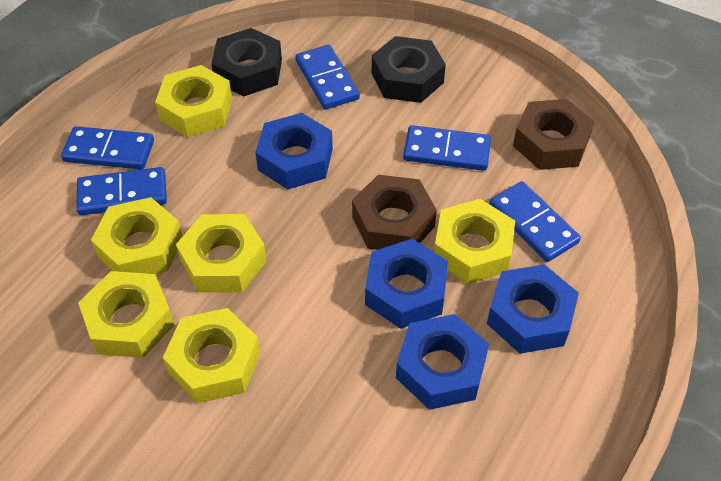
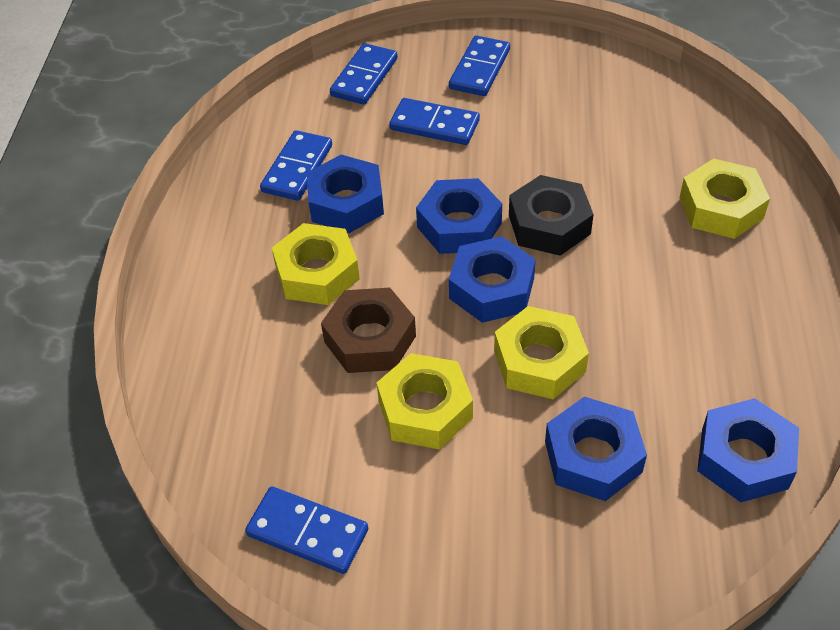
black nut: 2 -> 1
blue nut: 4 -> 5
brown nut: 2 -> 1
yellow nut: 6 -> 4

